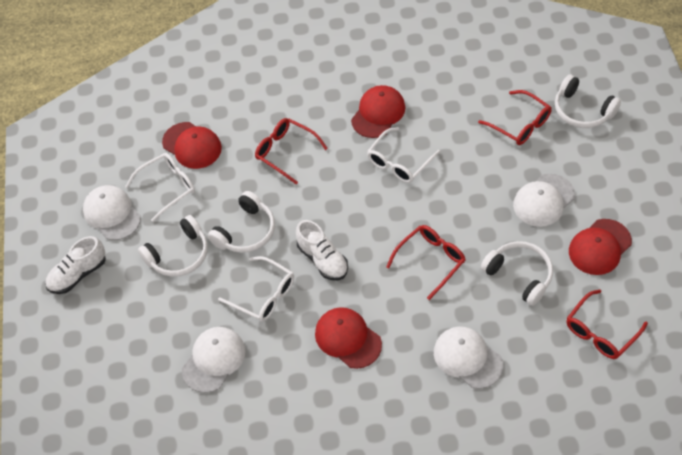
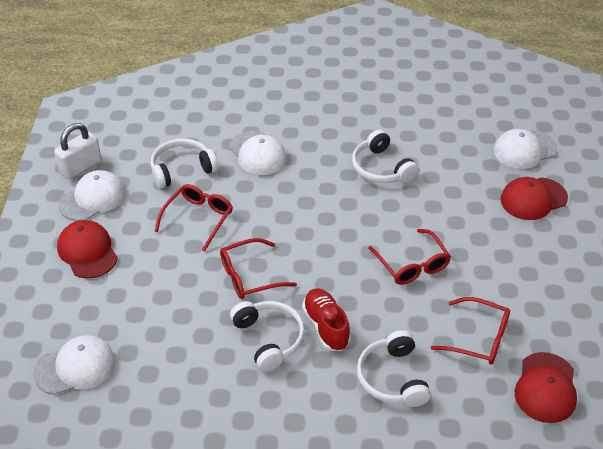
red cap: 4 -> 3
red shoe: 0 -> 1
white glasses: 3 -> 0
white padlock: 0 -> 1
white shoe: 2 -> 0

